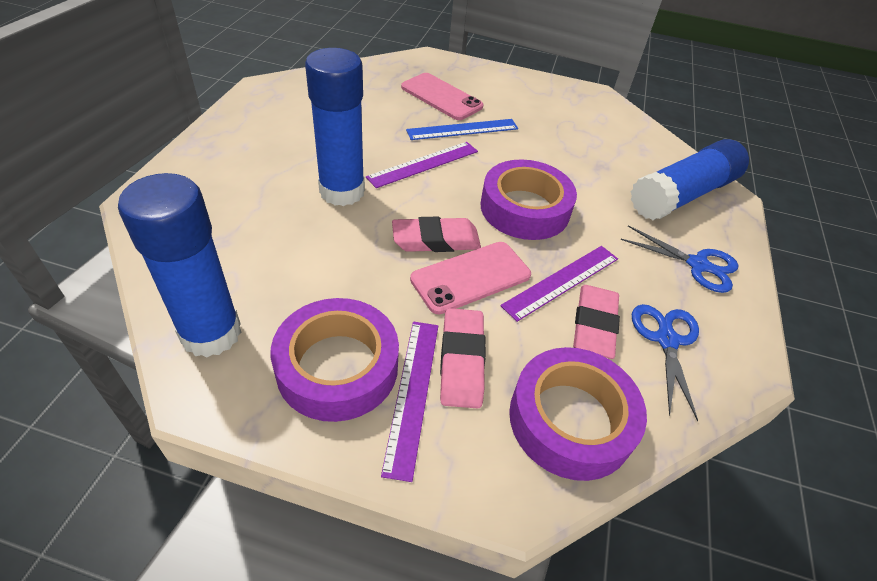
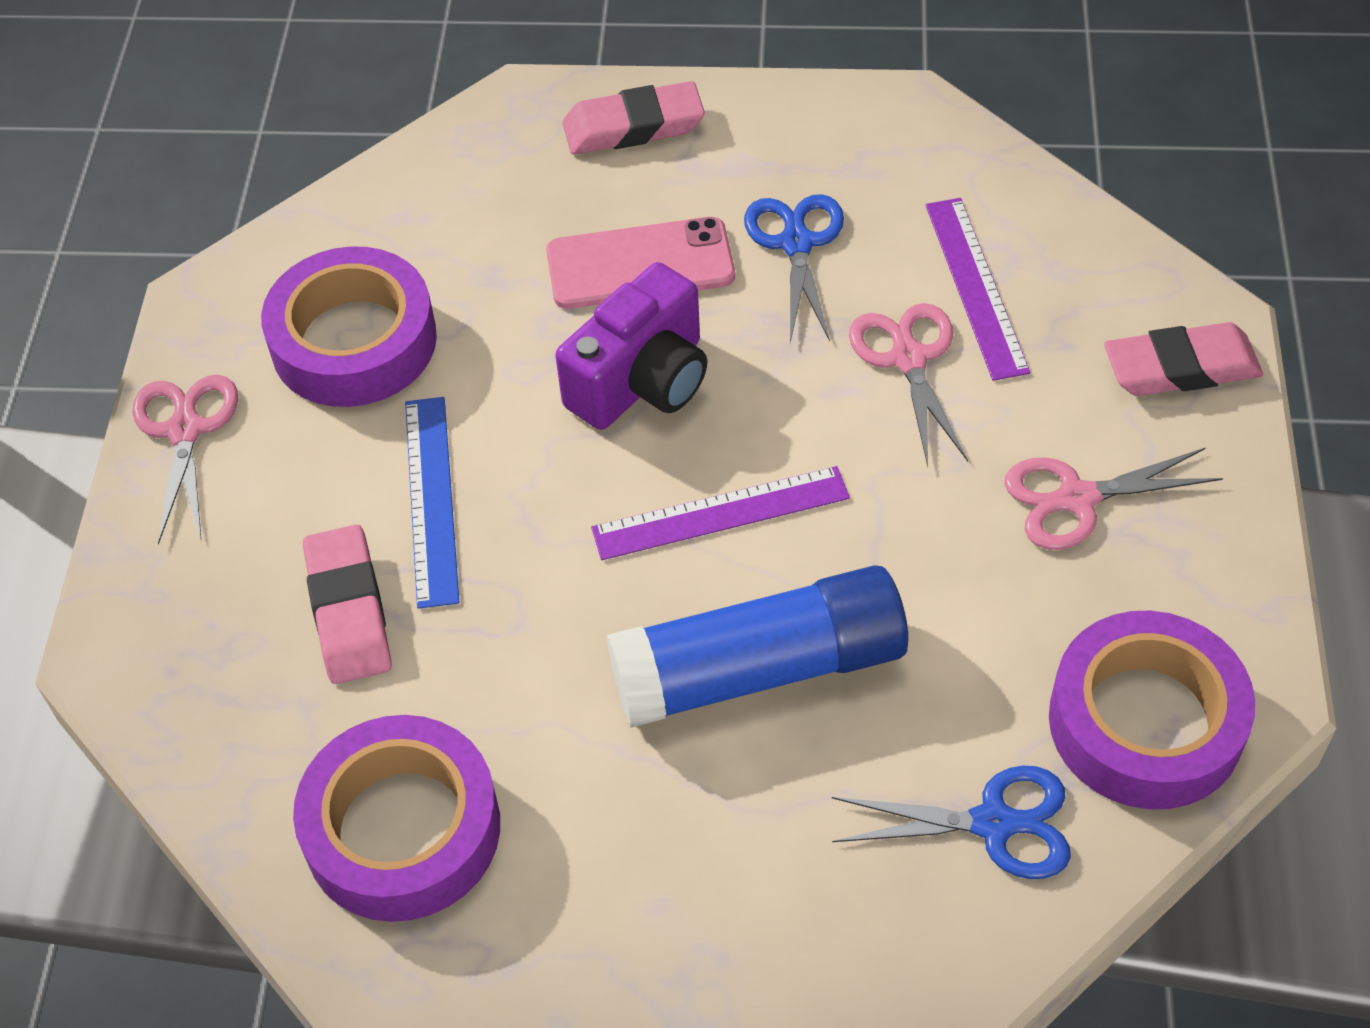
blue glue stick: 3 -> 1
pink phone: 2 -> 1
pink scissors: 0 -> 3
purple camera: 0 -> 1
purple ruler: 3 -> 2

